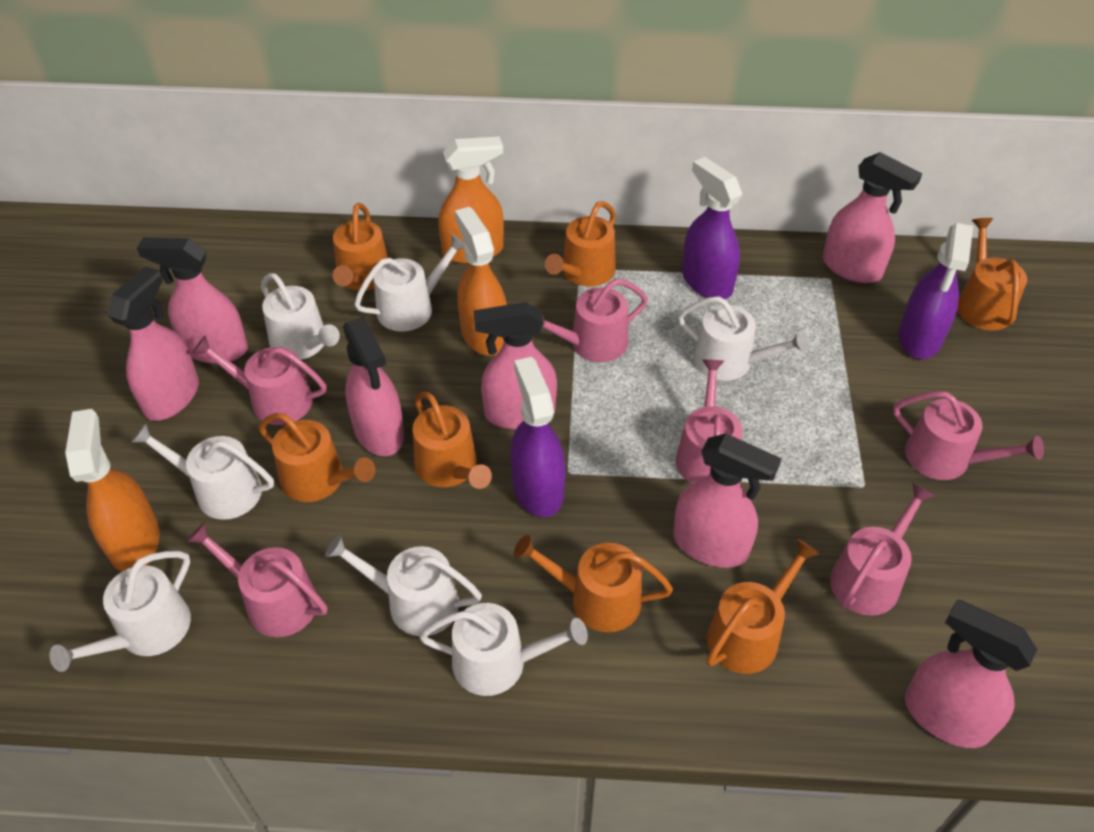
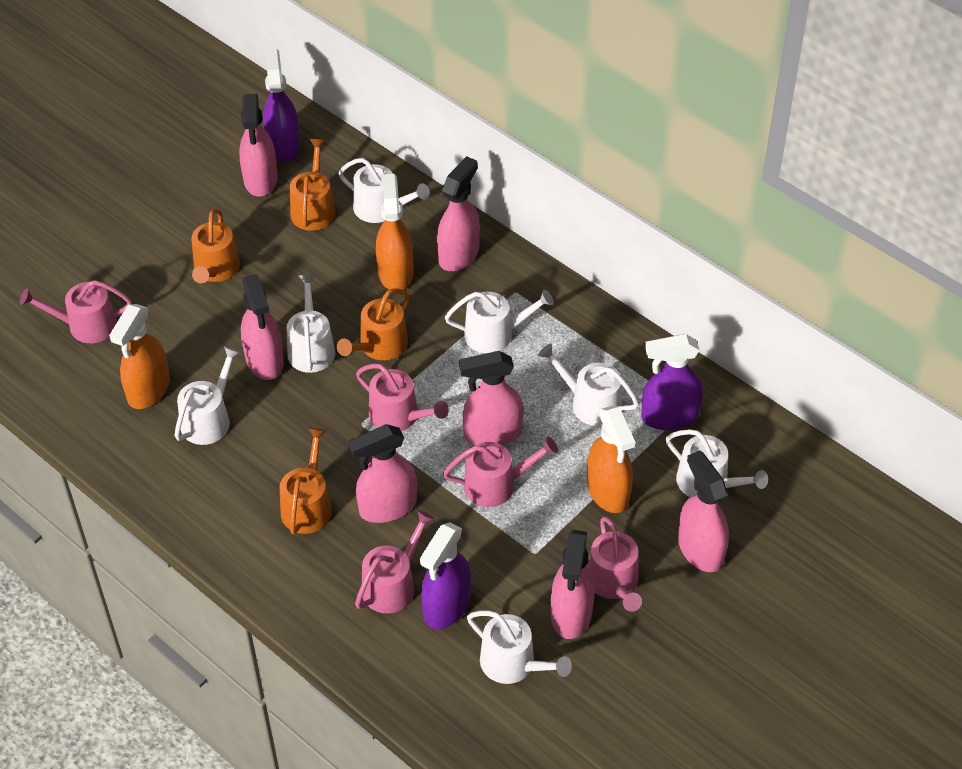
orange watering can: 7 -> 4
pink watering can: 6 -> 5

